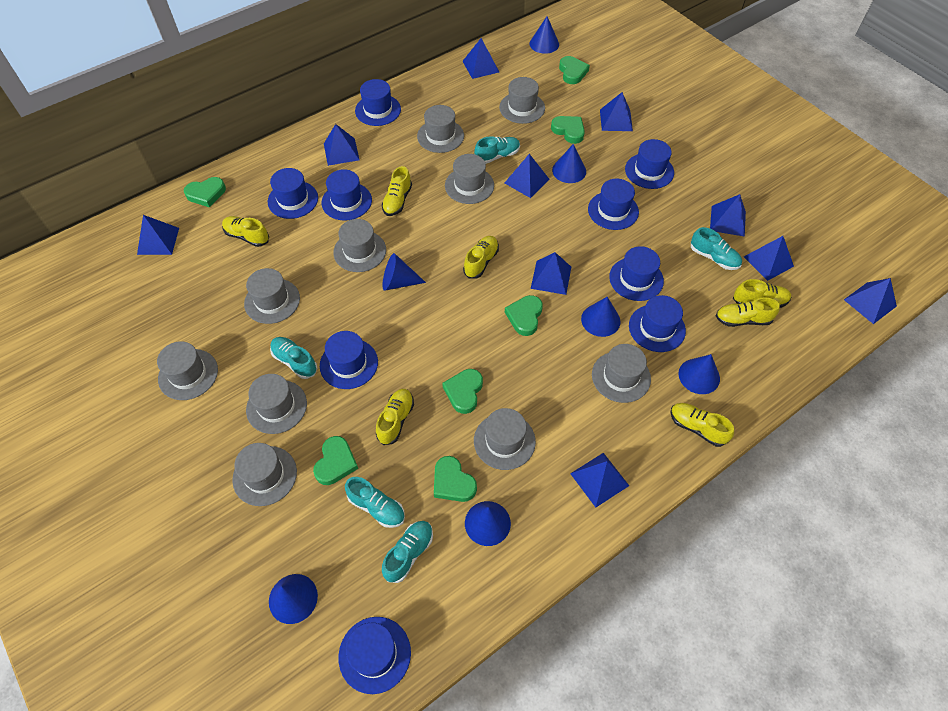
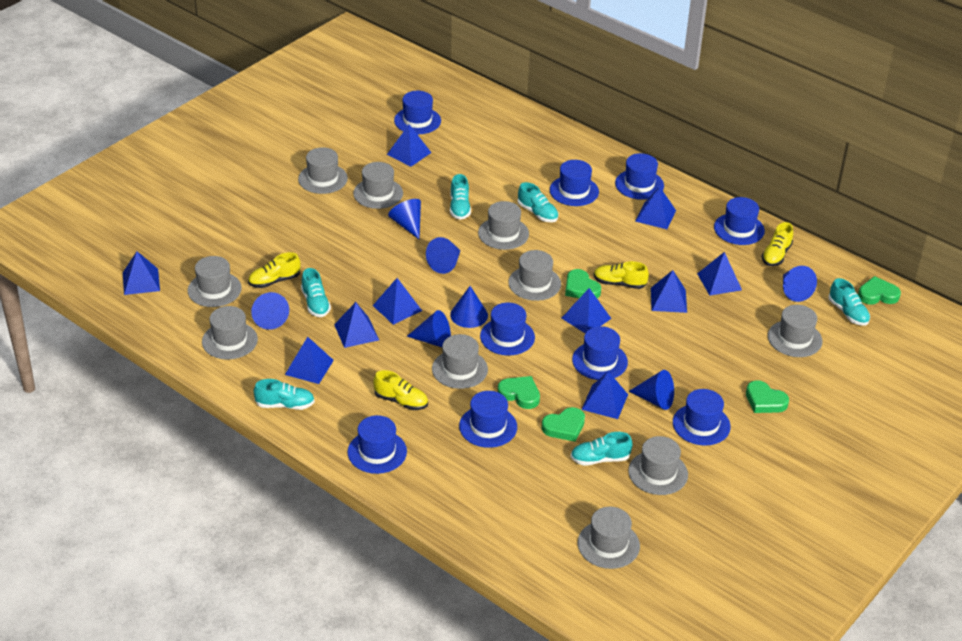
green heart: 7 -> 5
turquoise shoe: 5 -> 6
yellow shoe: 7 -> 4

